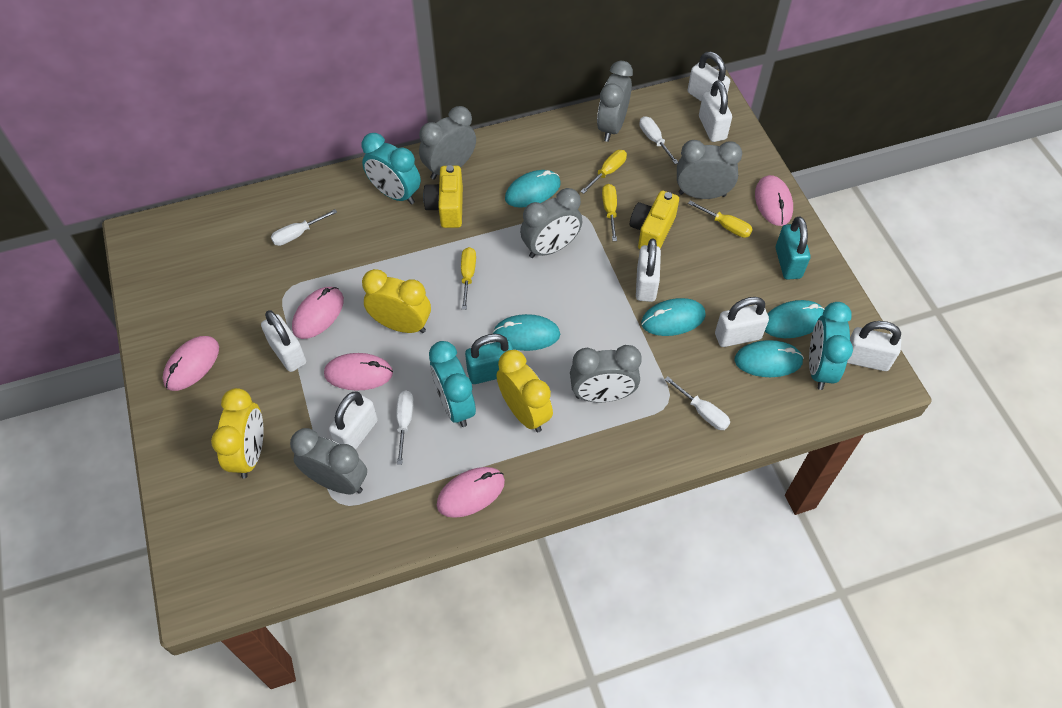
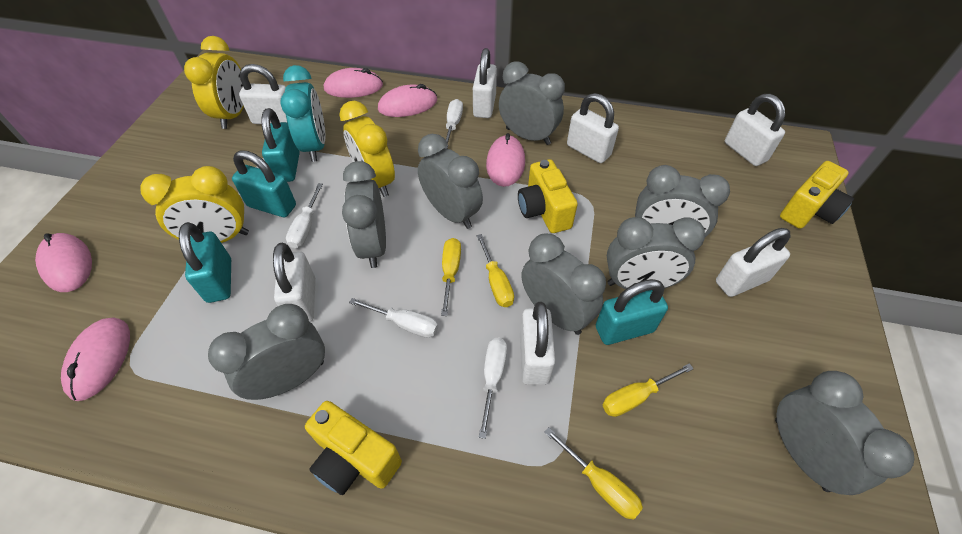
grey clock: 6 -> 8
turquoise clock: 3 -> 1
turquoise mouse: 5 -> 0
turquoise padlock: 2 -> 4
yellow camera: 2 -> 3

